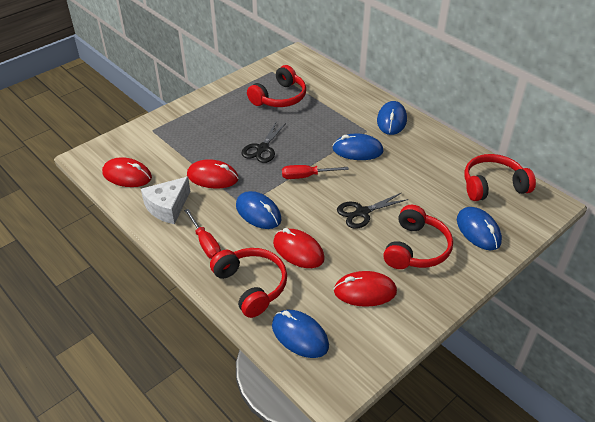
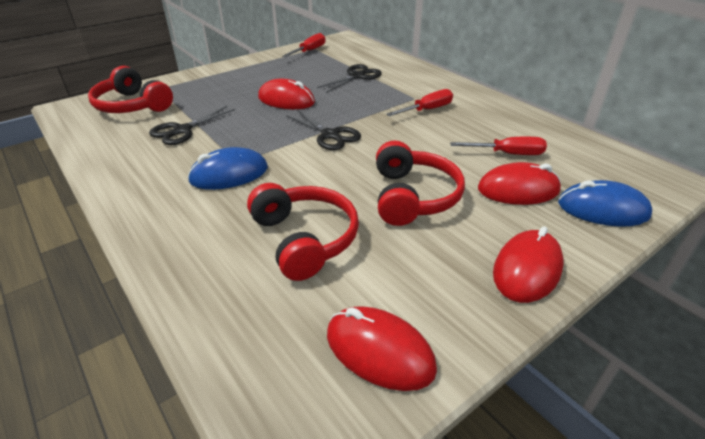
black scissors: 2 -> 3
blue mouse: 5 -> 2
red headphones: 4 -> 3
red screwdriver: 2 -> 3
white cheese: 1 -> 0

